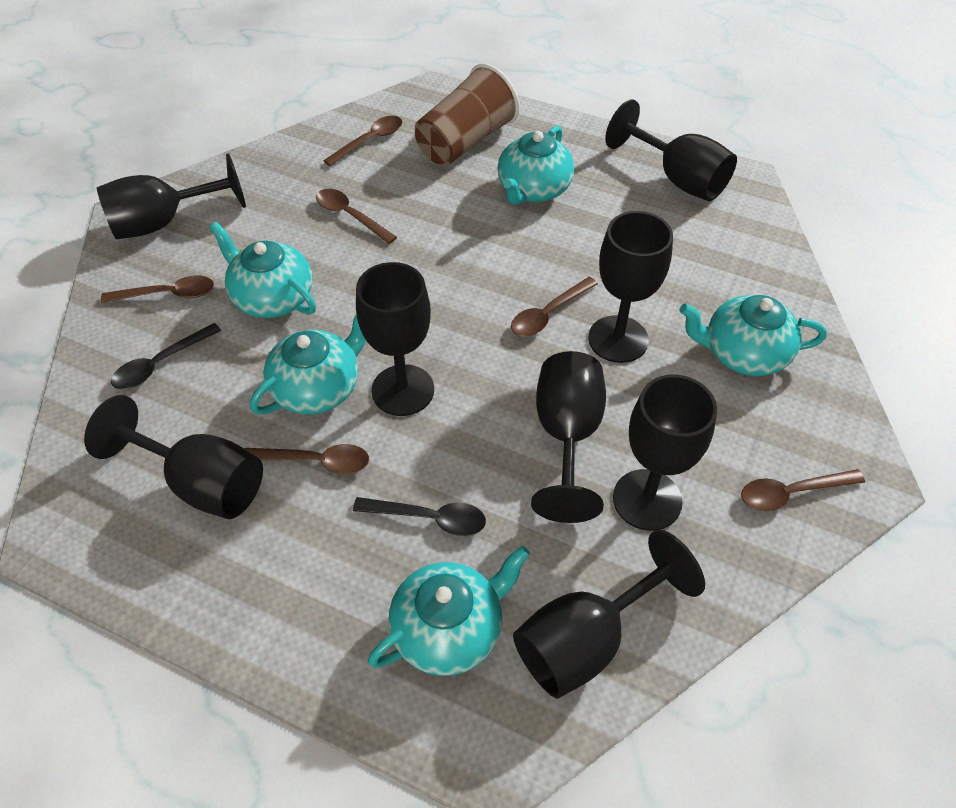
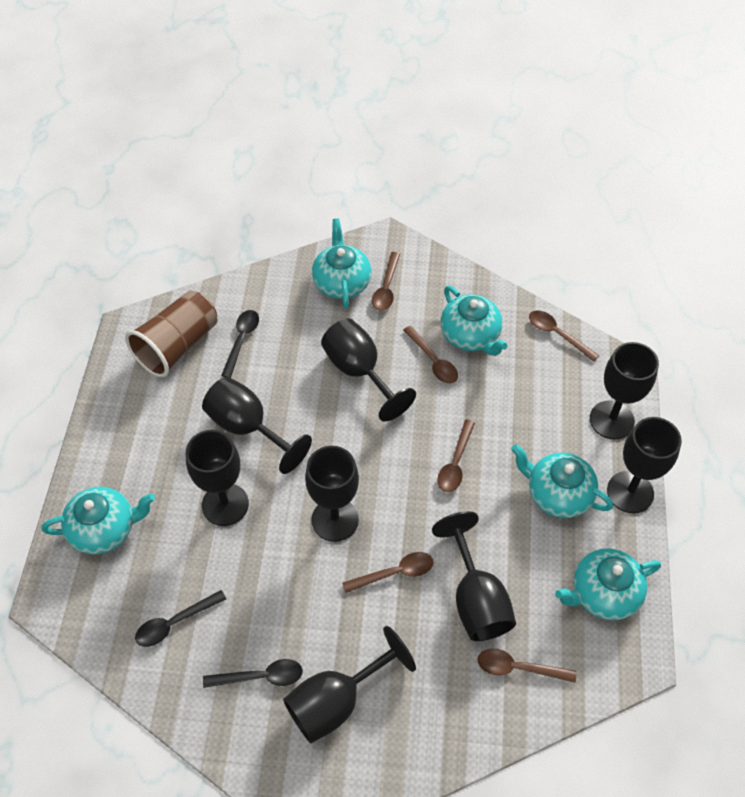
black spoon: 2 -> 3

